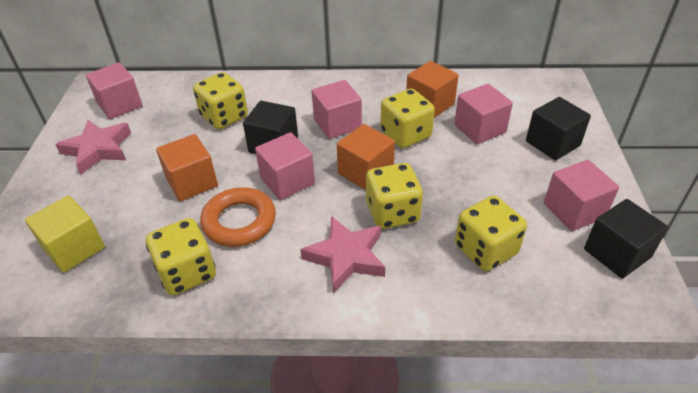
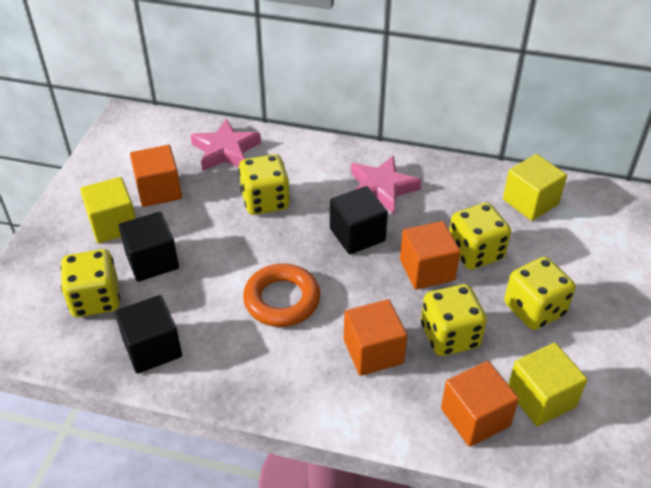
orange cube: 3 -> 4
pink cube: 5 -> 0
yellow cube: 1 -> 3

